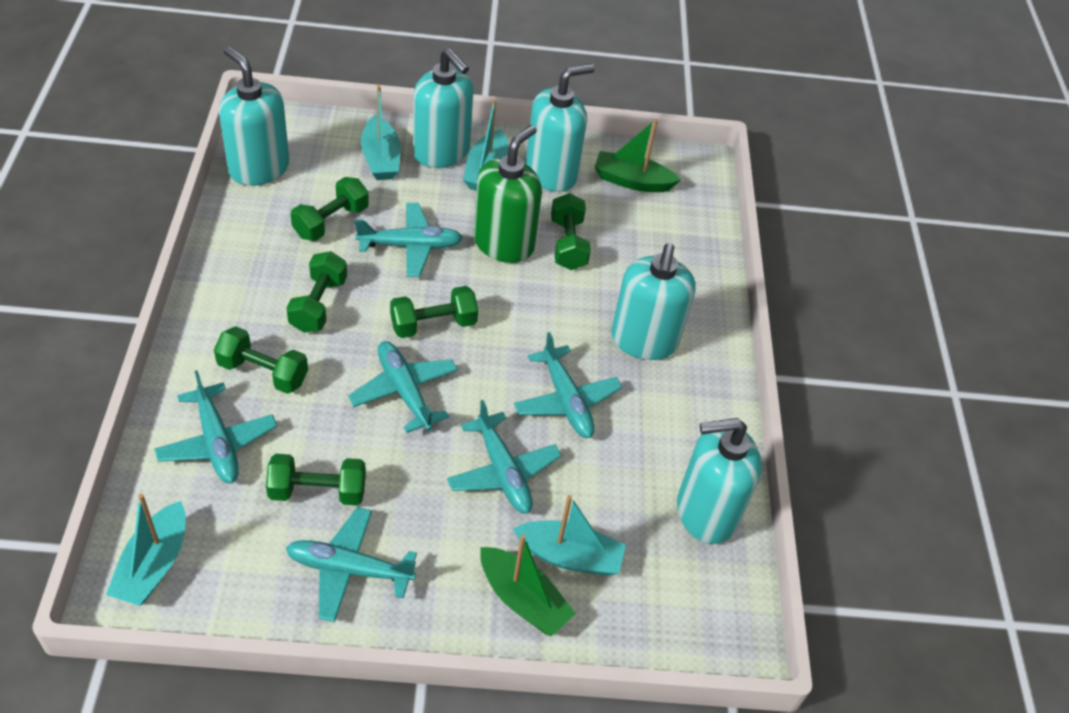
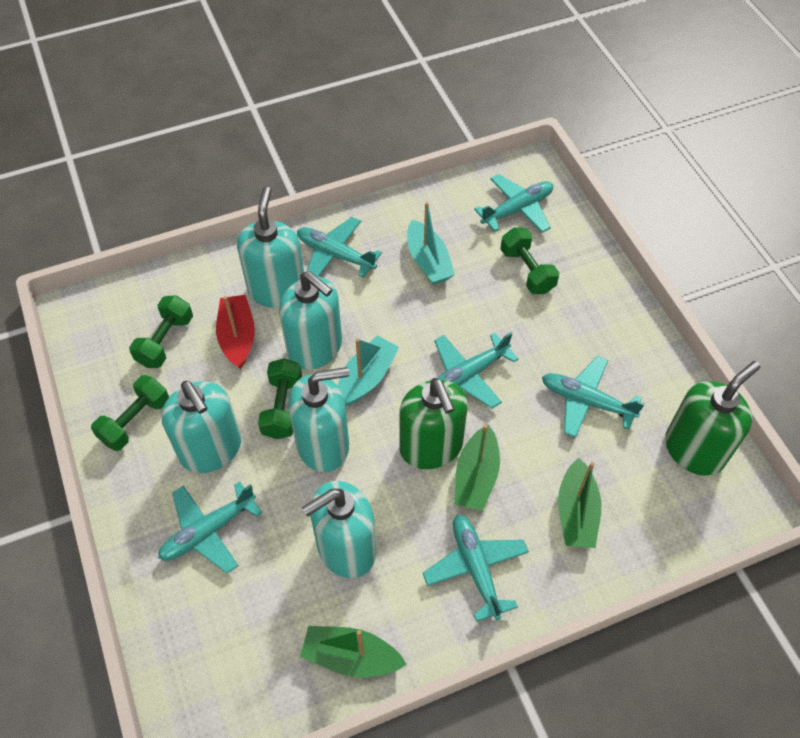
green boat: 2 -> 3
green dumbbell: 6 -> 4
green soap dispenser: 1 -> 2
red boat: 0 -> 1
turquoise boat: 4 -> 2

